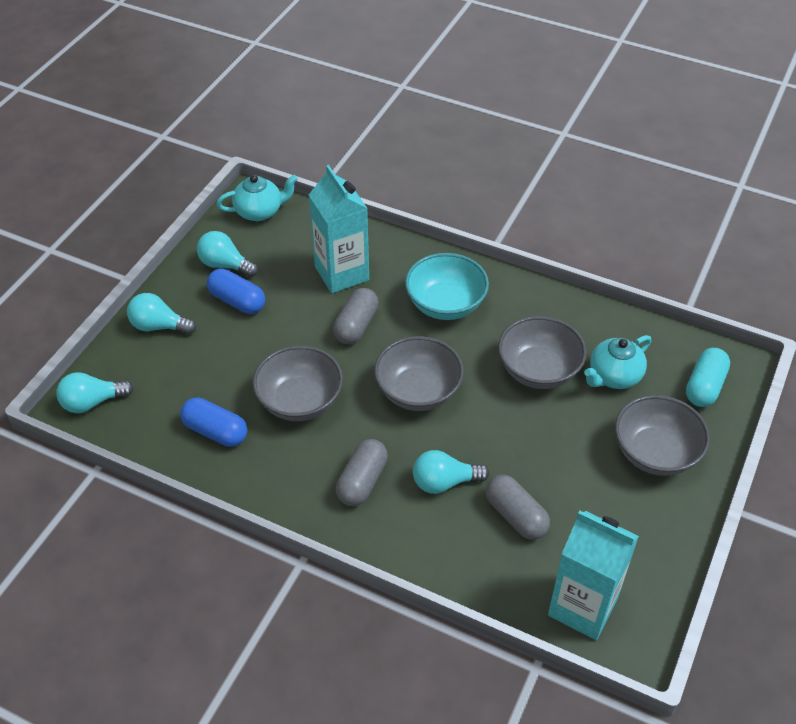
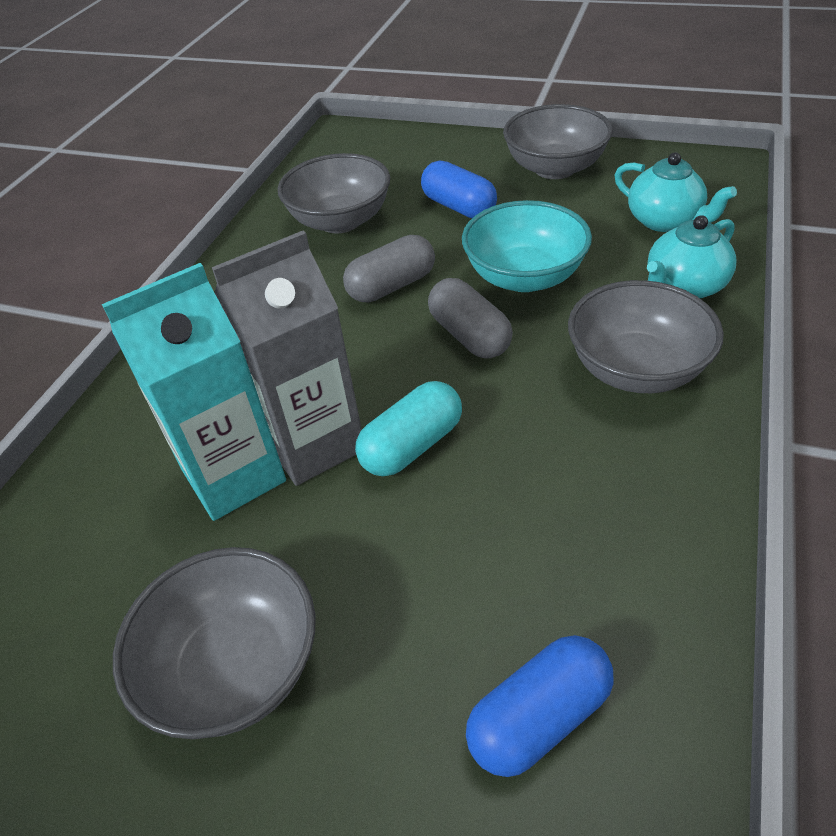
grey capsule: 3 -> 2
grey carton: 0 -> 1
turquoise carton: 2 -> 1
turquoise light bulb: 4 -> 0

